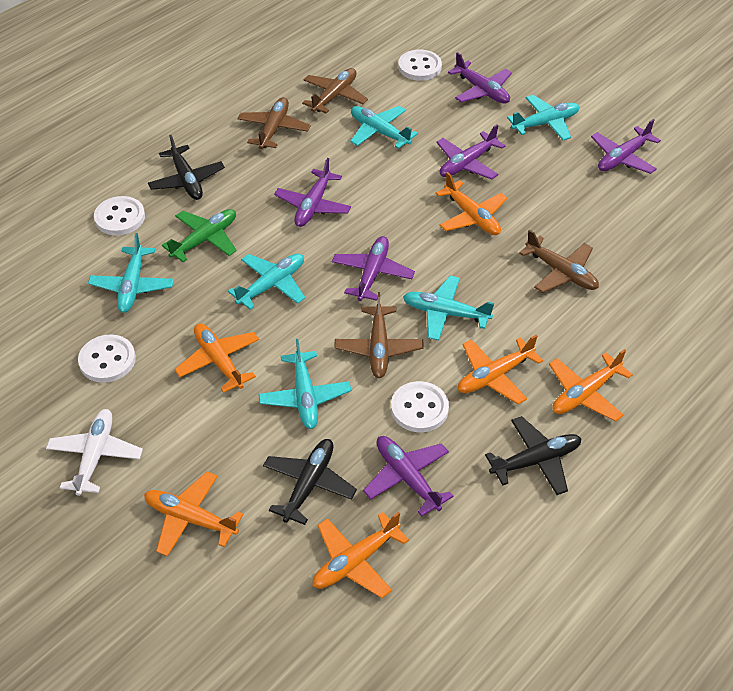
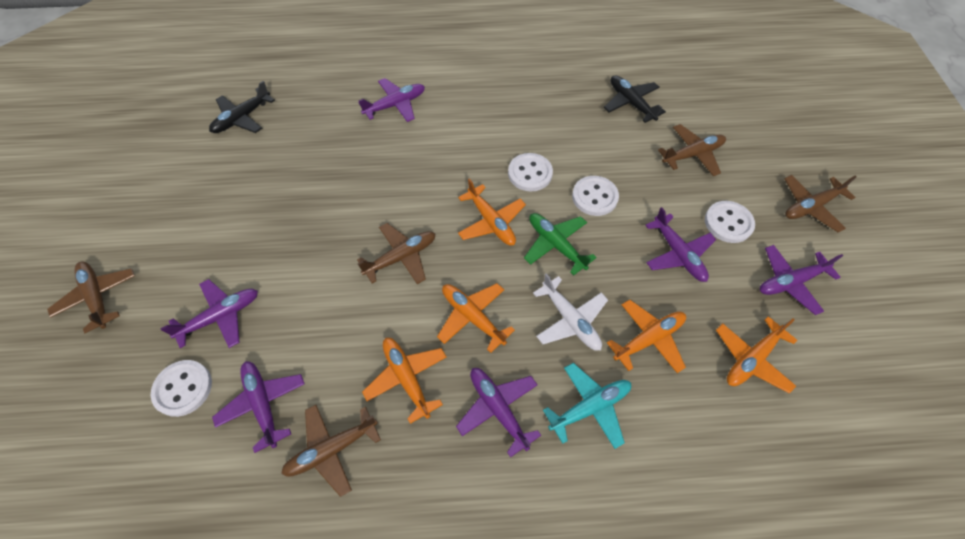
black plane: 3 -> 2
brown plane: 4 -> 5
orange plane: 6 -> 5
turquoise plane: 6 -> 1

